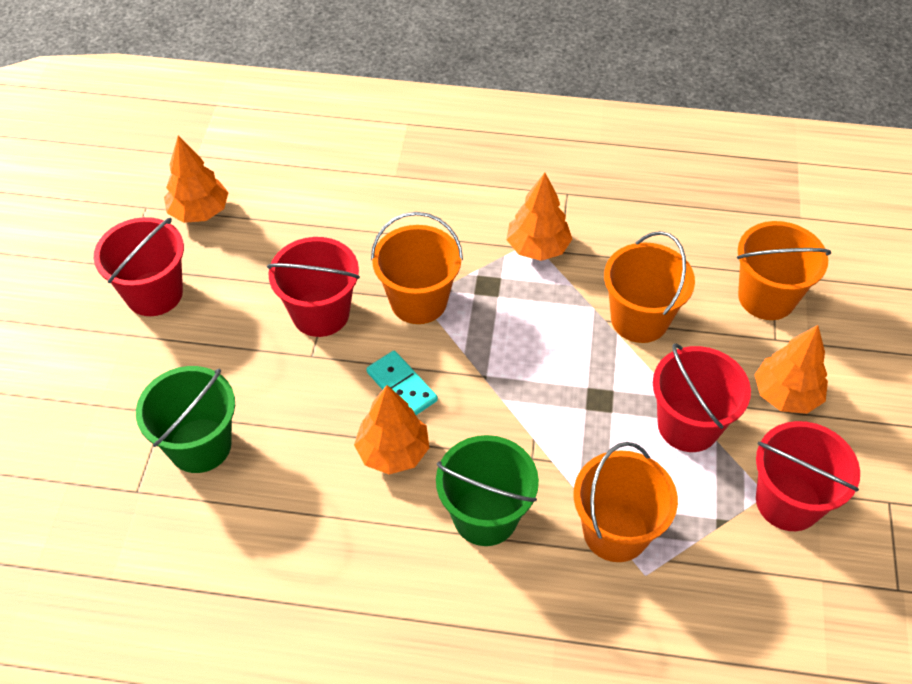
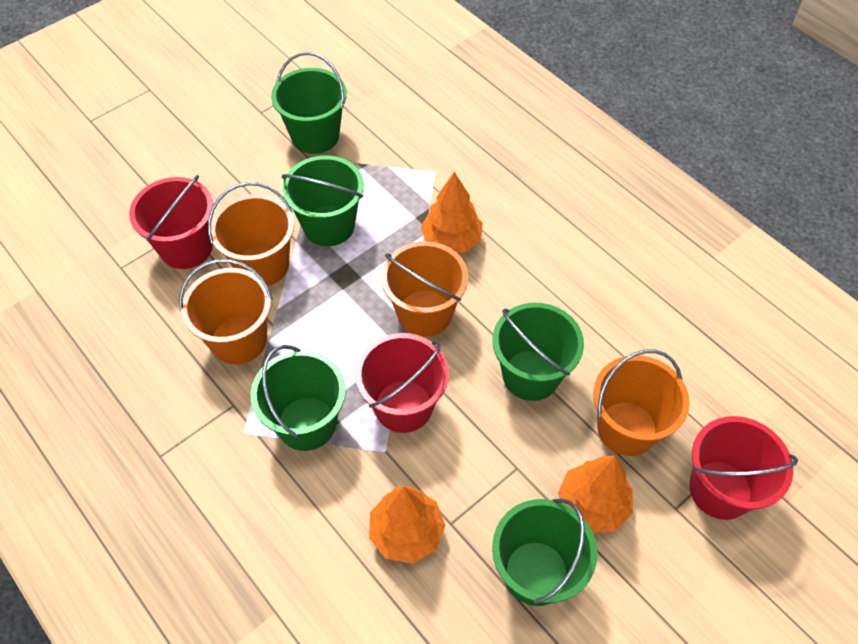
green bucket: 2 -> 5
orange tree: 4 -> 3
red bucket: 4 -> 3
turquoise domino: 1 -> 0

